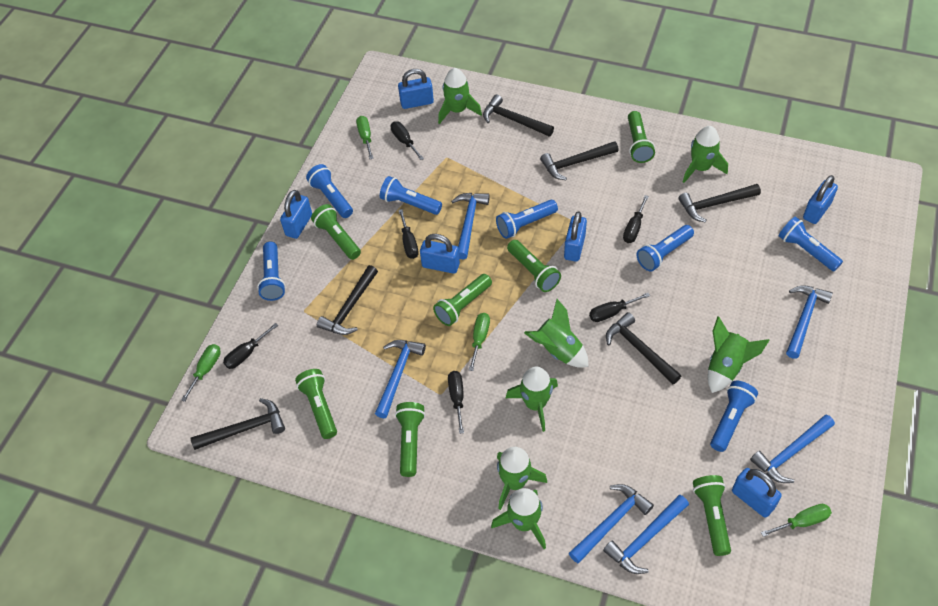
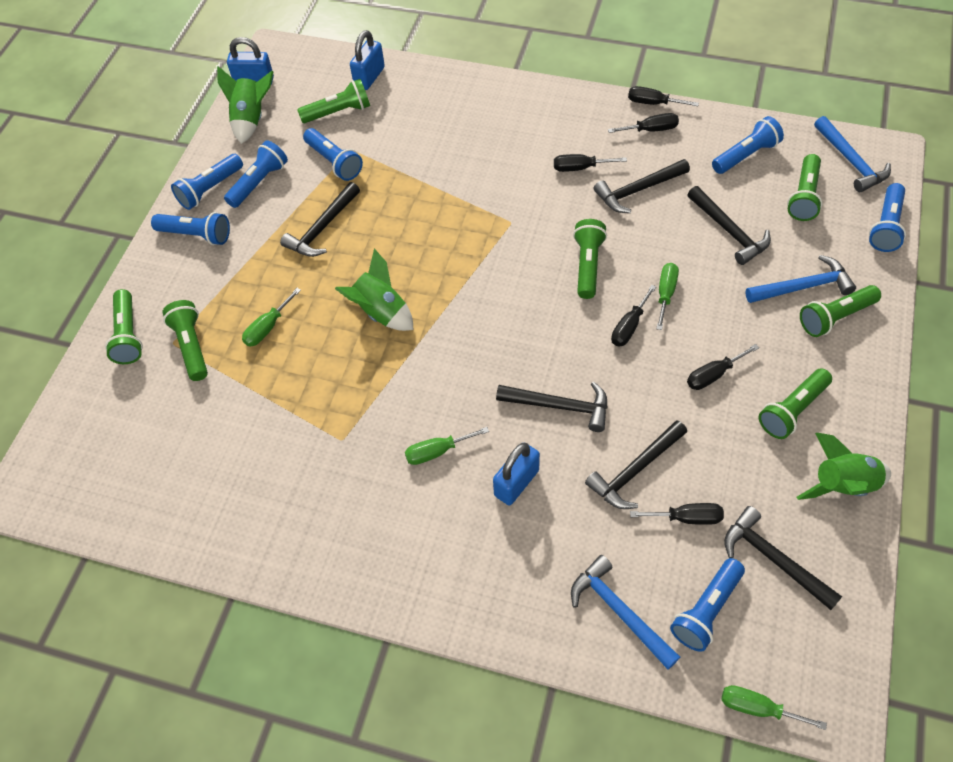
blue hammer: 6 -> 3
blue padlock: 6 -> 3
green rocket: 7 -> 3

